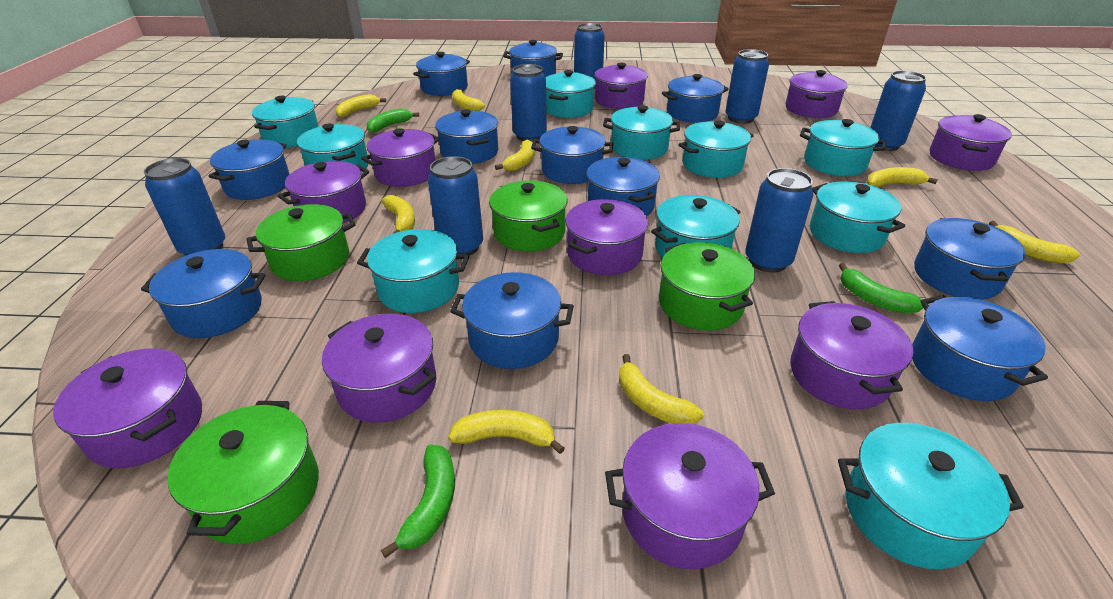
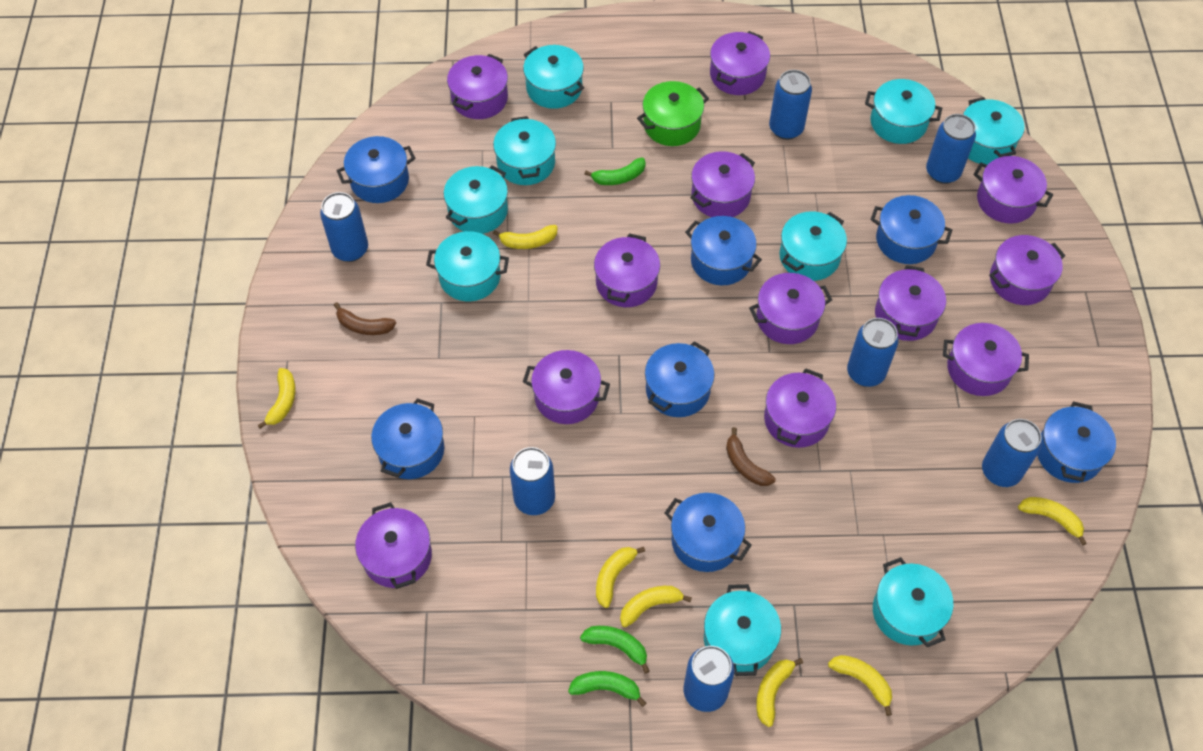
blue pot: 11 -> 7
brown banana: 0 -> 2
green pot: 4 -> 1
purple pot: 10 -> 12
turquoise pot: 10 -> 9
yellow banana: 8 -> 7

